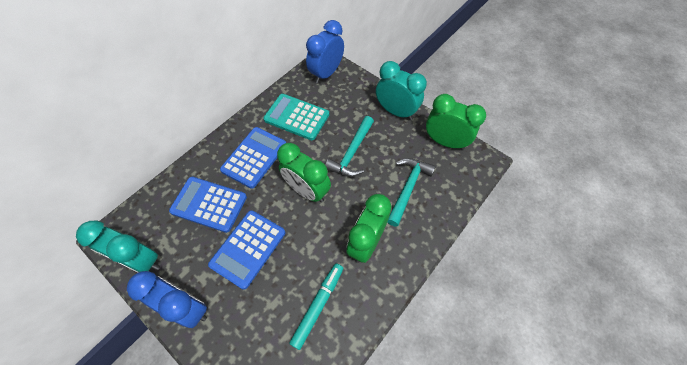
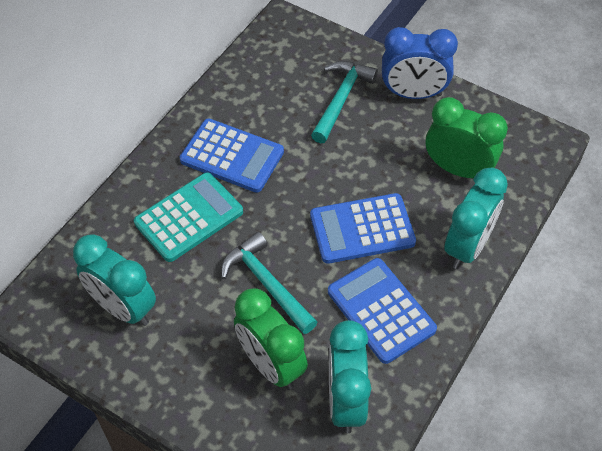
blue clock: 2 -> 1
green clock: 3 -> 2
turquoise clock: 2 -> 3
turquoise marker: 1 -> 0

